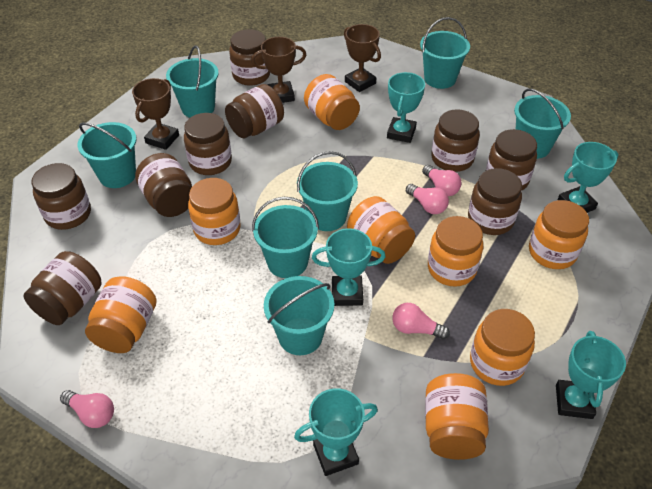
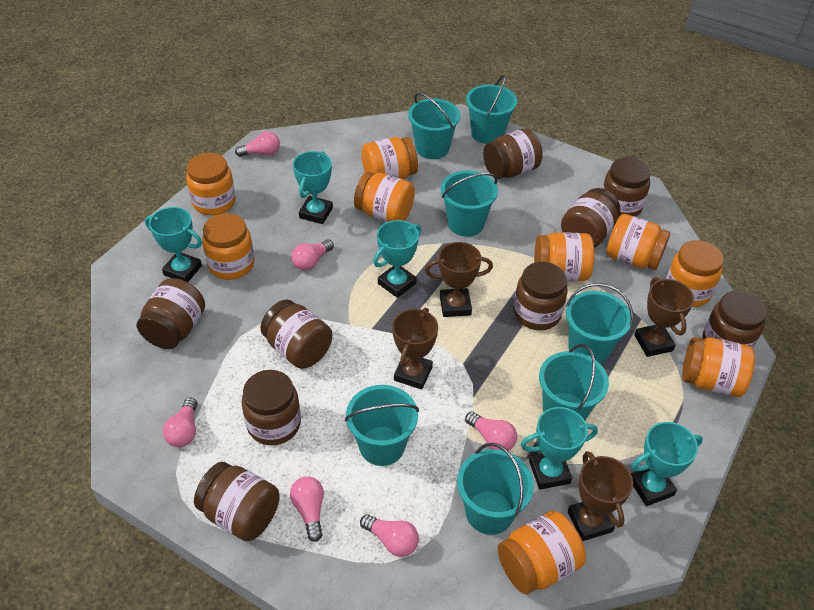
brown trophy: 3 -> 4
orange jar: 8 -> 9
pink light bulb: 4 -> 6

